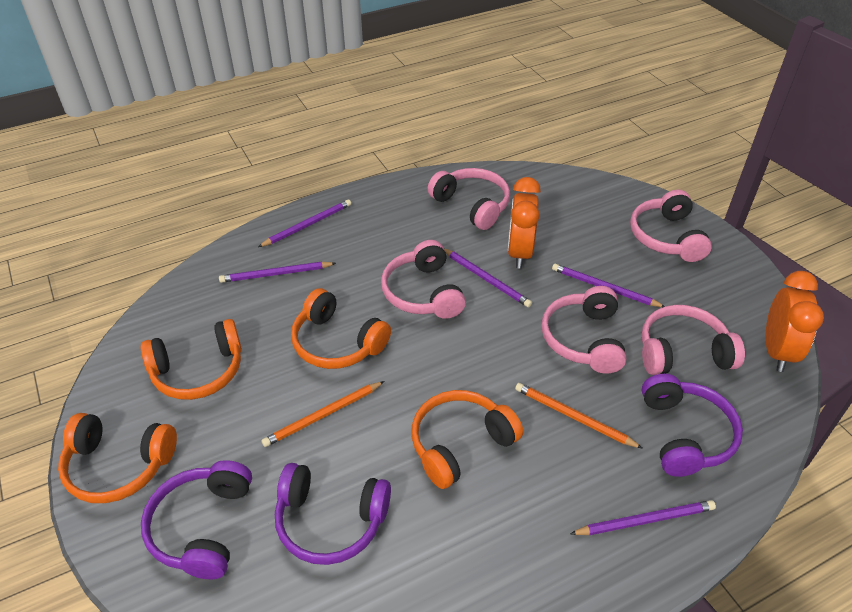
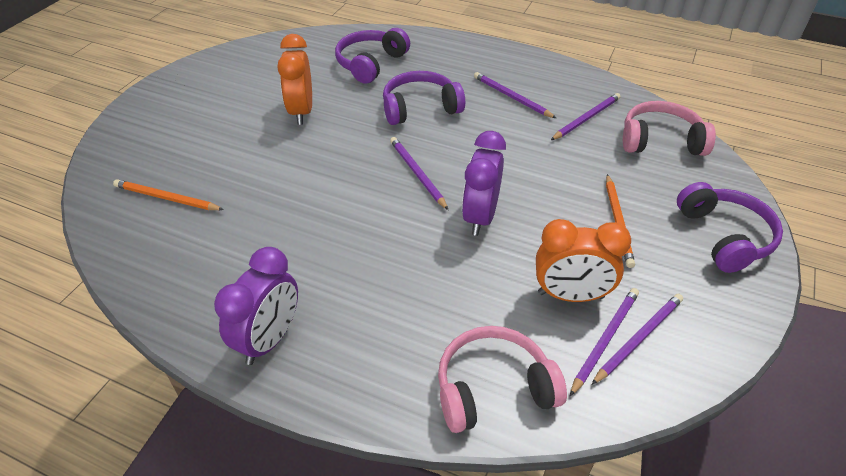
orange headphones: 4 -> 0
pink headphones: 5 -> 2
purple clock: 0 -> 2

